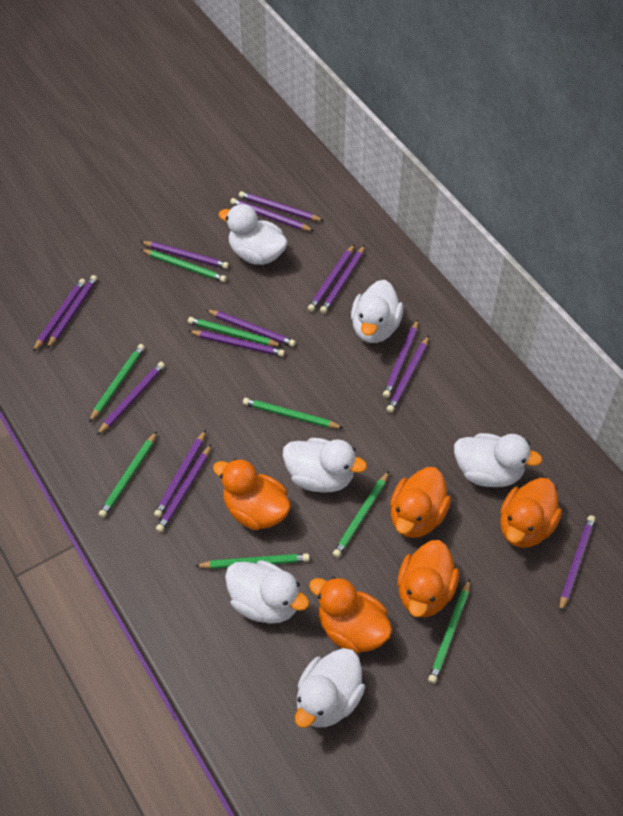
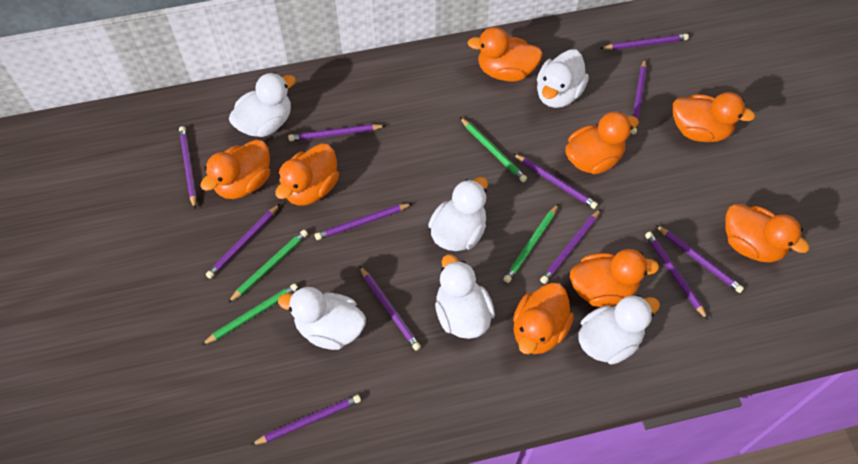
green pencil: 8 -> 4
orange duck: 5 -> 8
purple pencil: 15 -> 12

